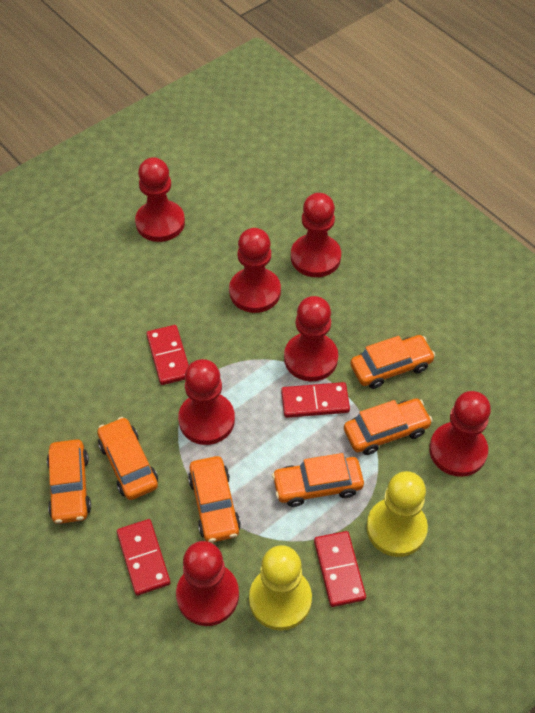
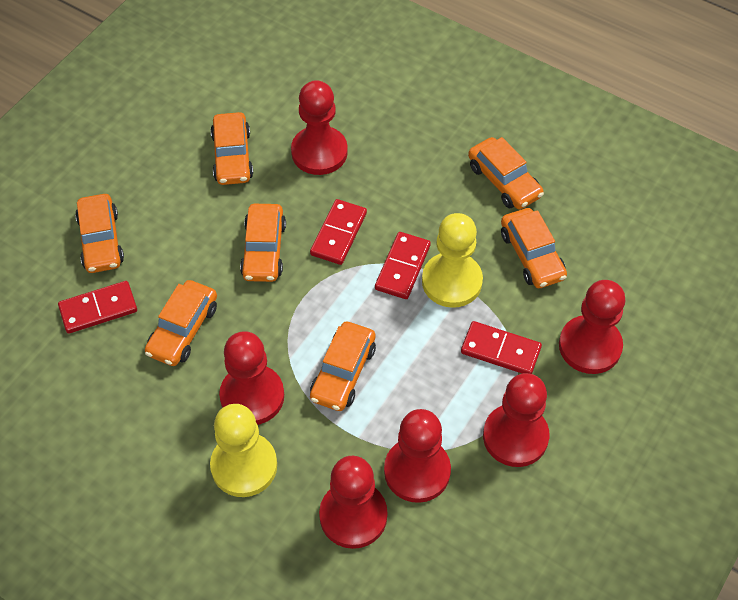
orange car: 6 -> 7
red pawn: 7 -> 6

